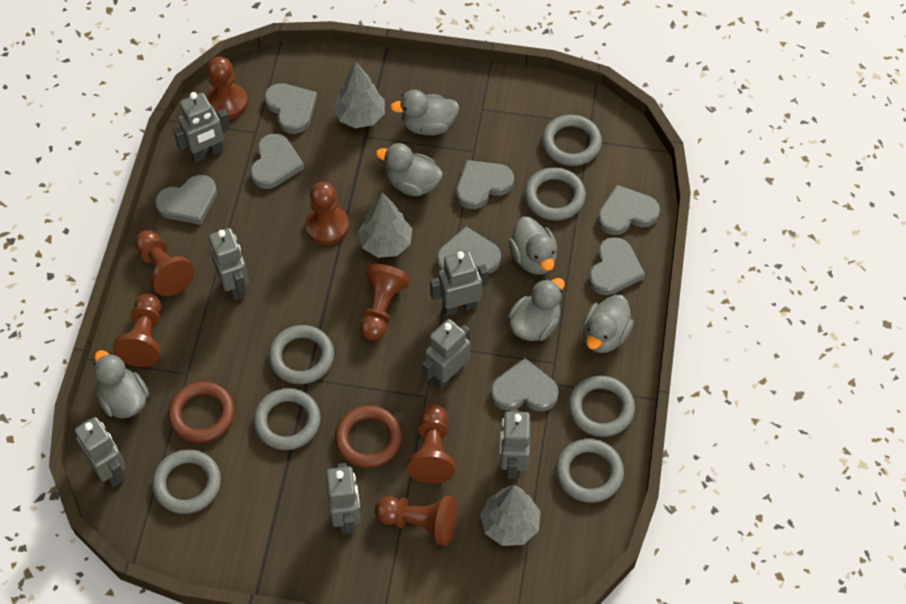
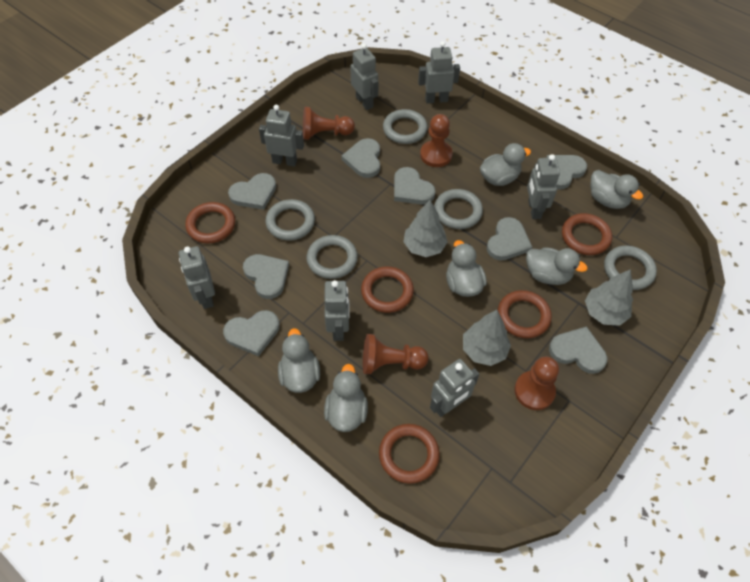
brown pawn: 7 -> 4
brown ring: 2 -> 5
grey ring: 7 -> 5

